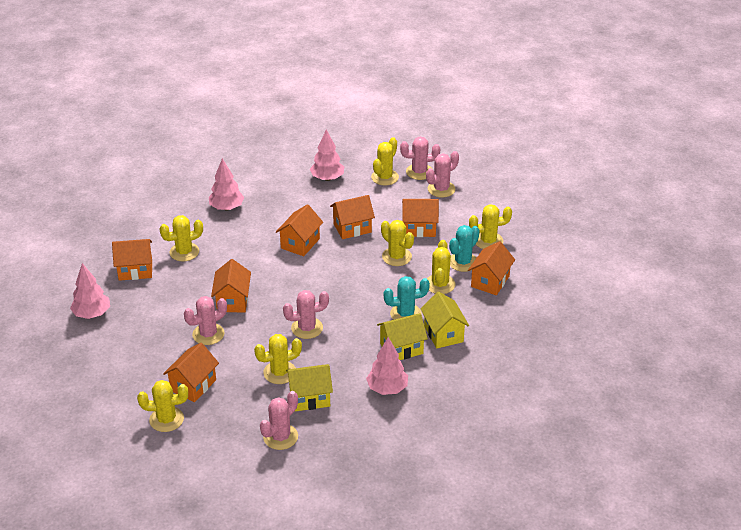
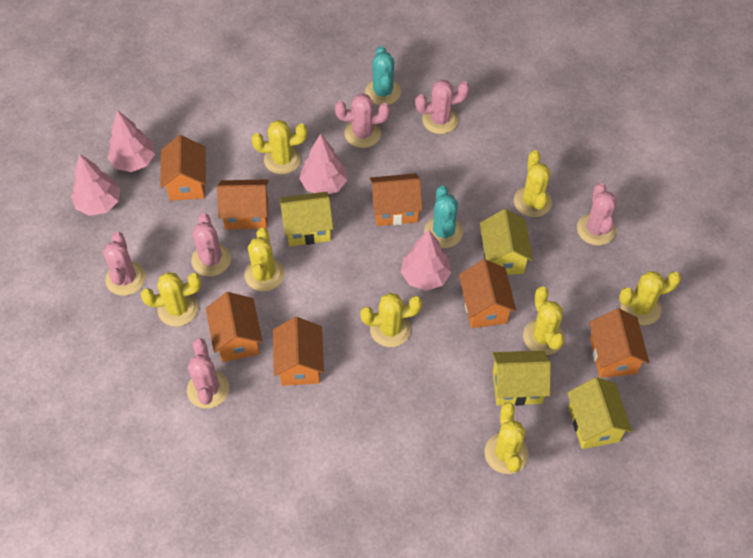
pink cactus: 5 -> 6
yellow cactus: 7 -> 8
yellow house: 3 -> 4

